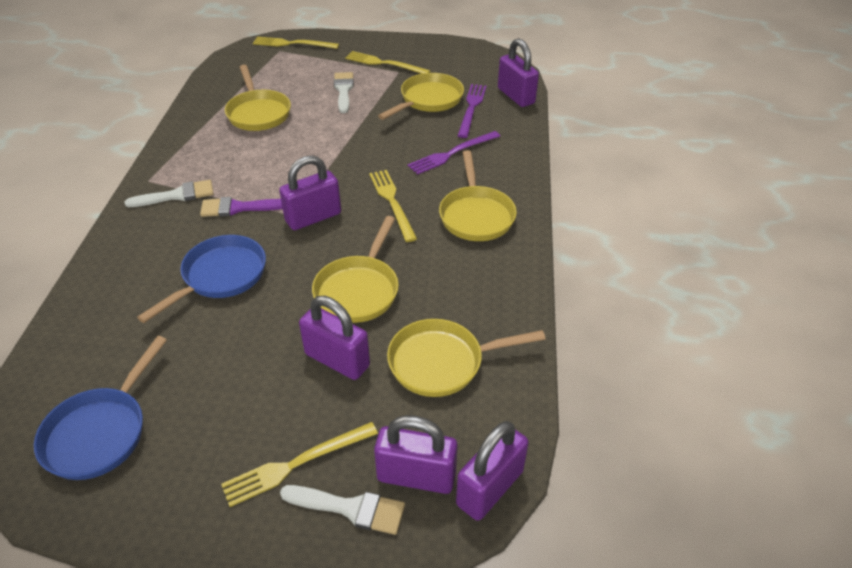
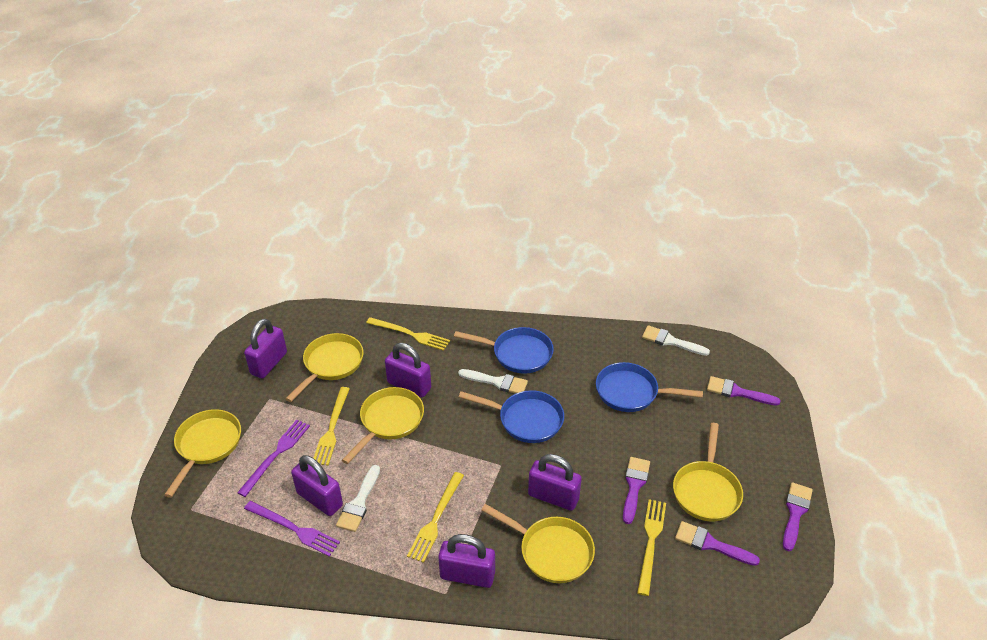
blue pan: 2 -> 3
purple brush: 1 -> 4

